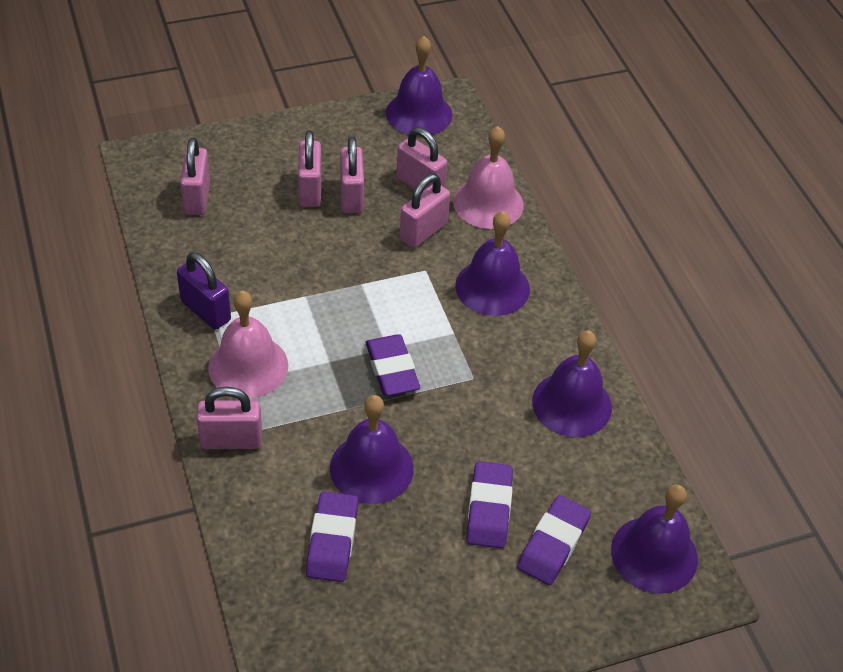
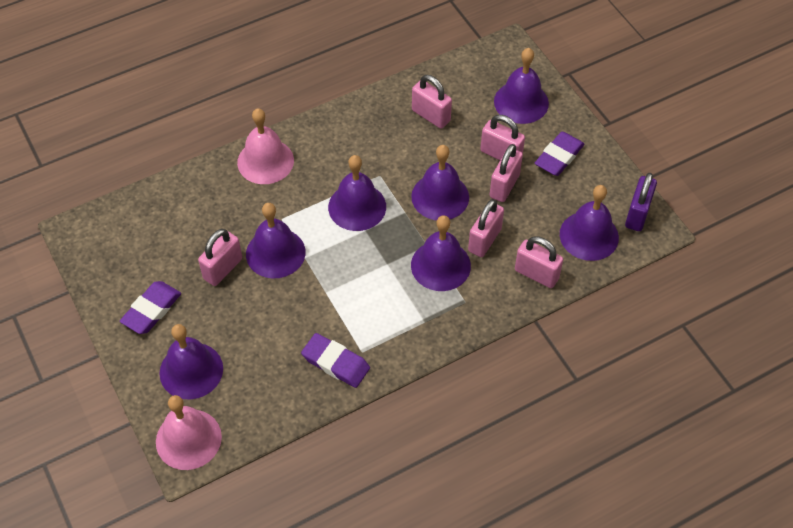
purple bell: 5 -> 7
purple eraser: 4 -> 3

